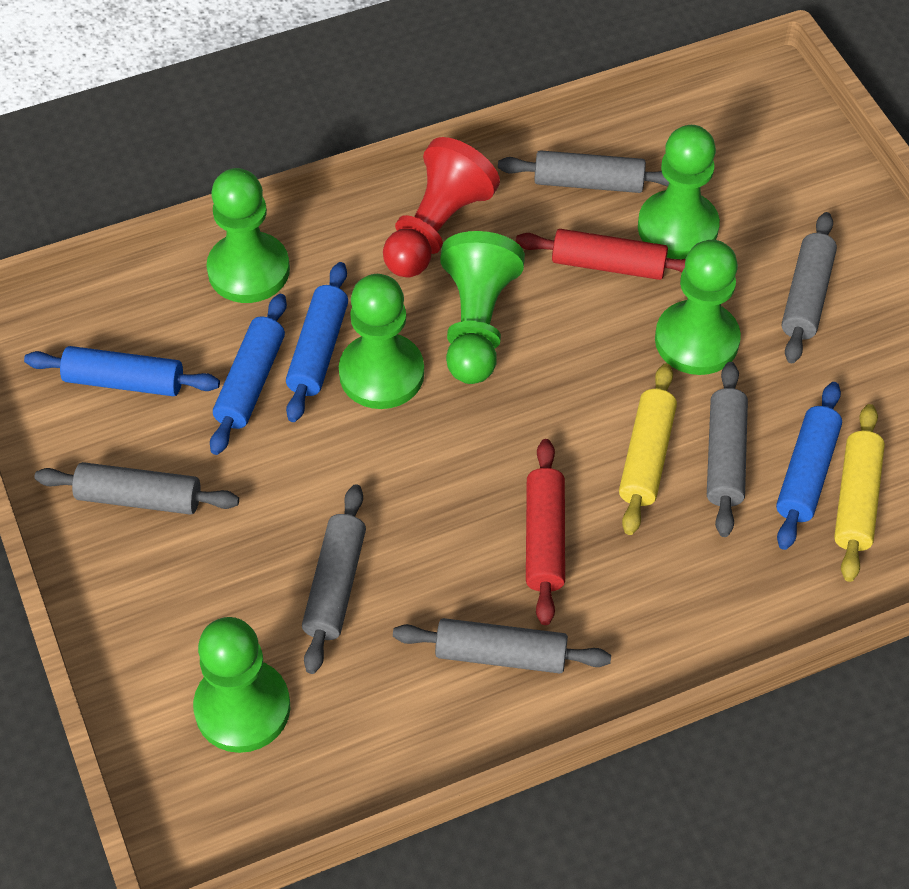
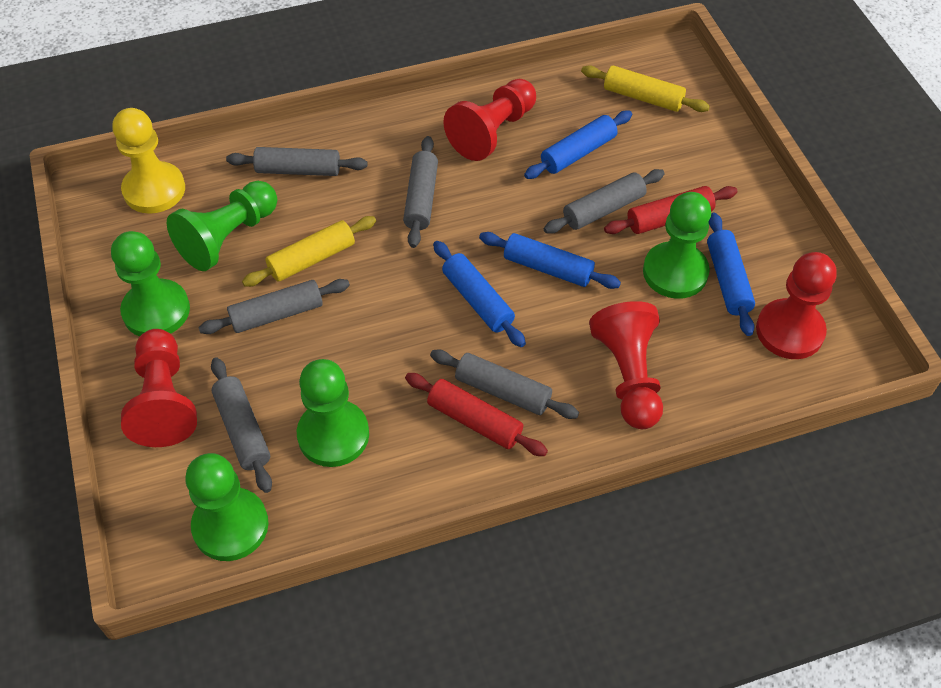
green pawn: 6 -> 5
red pawn: 1 -> 4
yellow pawn: 0 -> 1

